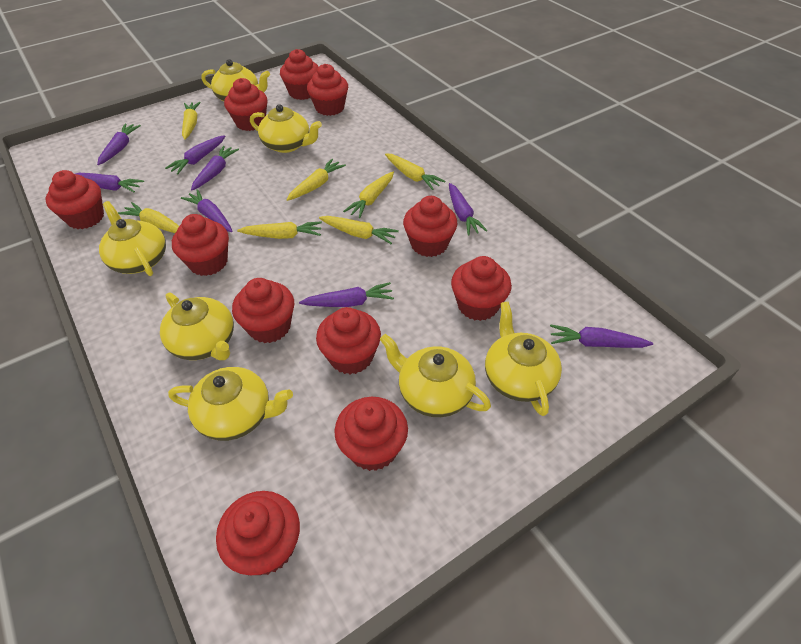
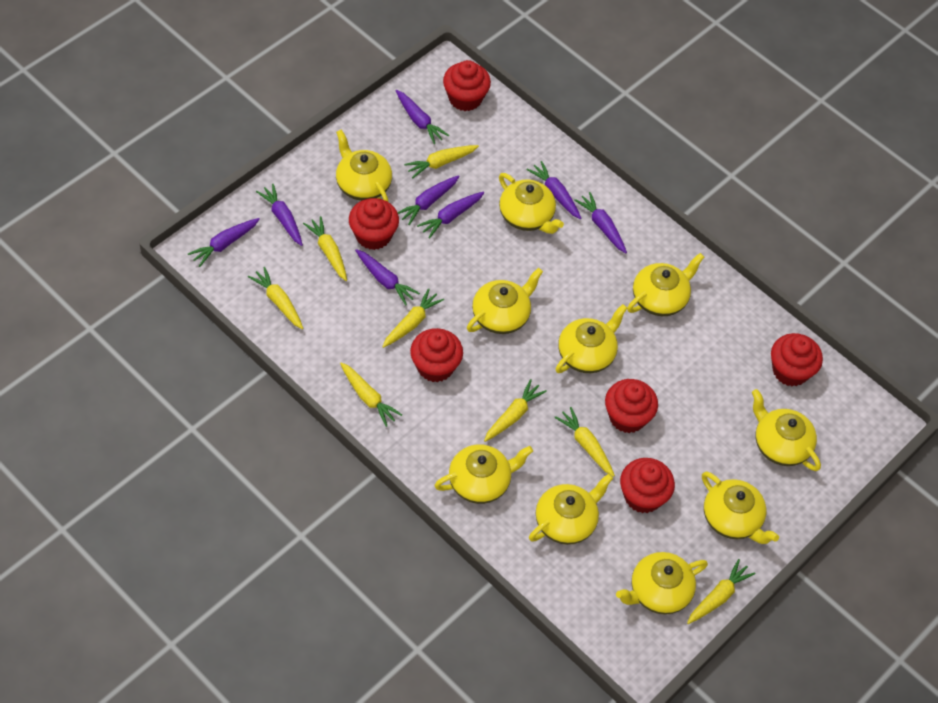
red cupcake: 11 -> 6
yellow carrot: 7 -> 8
yellow teapot: 7 -> 10

